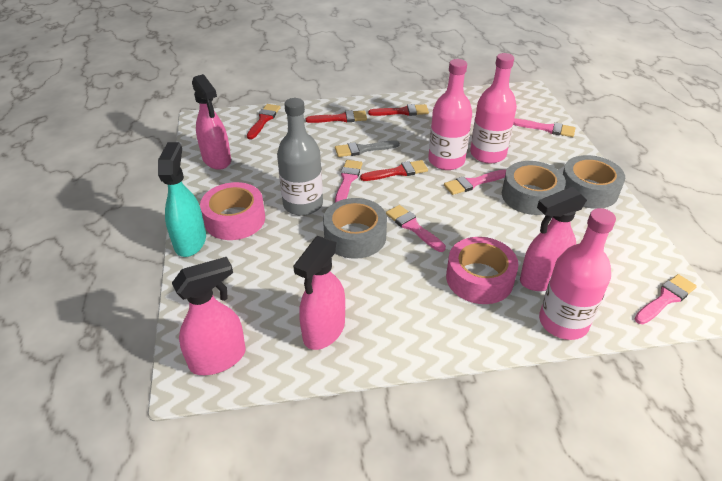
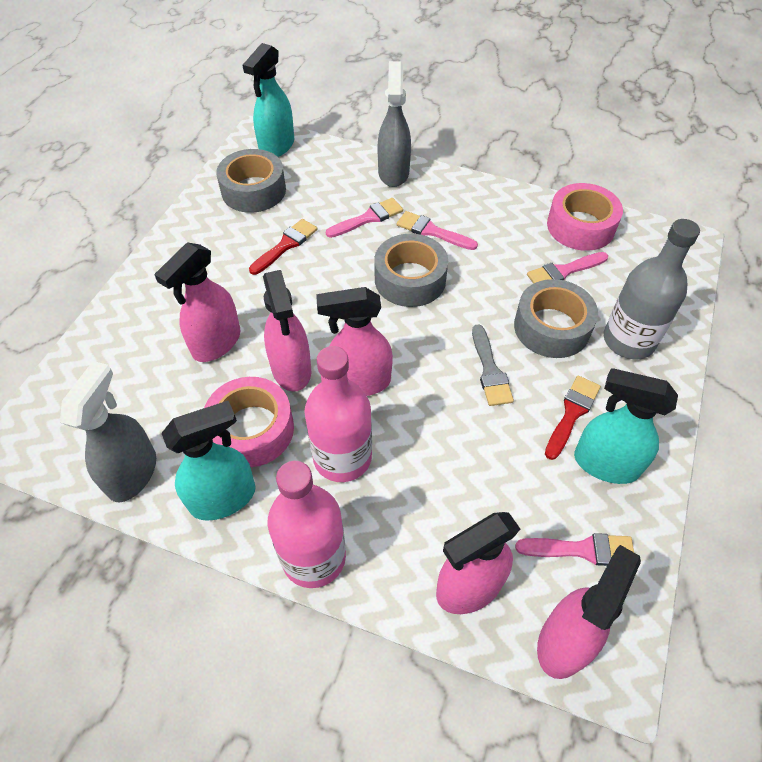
grey spray bottle: 0 -> 2
pink bottle: 3 -> 2
pink brush: 5 -> 4
pink spray bottle: 4 -> 5
red brush: 4 -> 2
turquoise spray bottle: 1 -> 3

